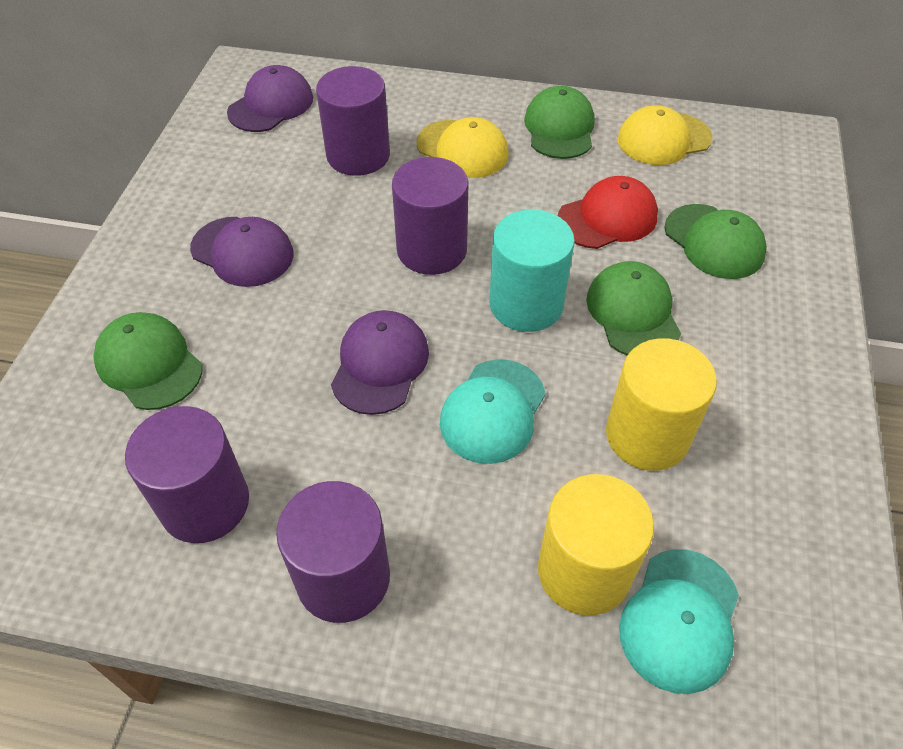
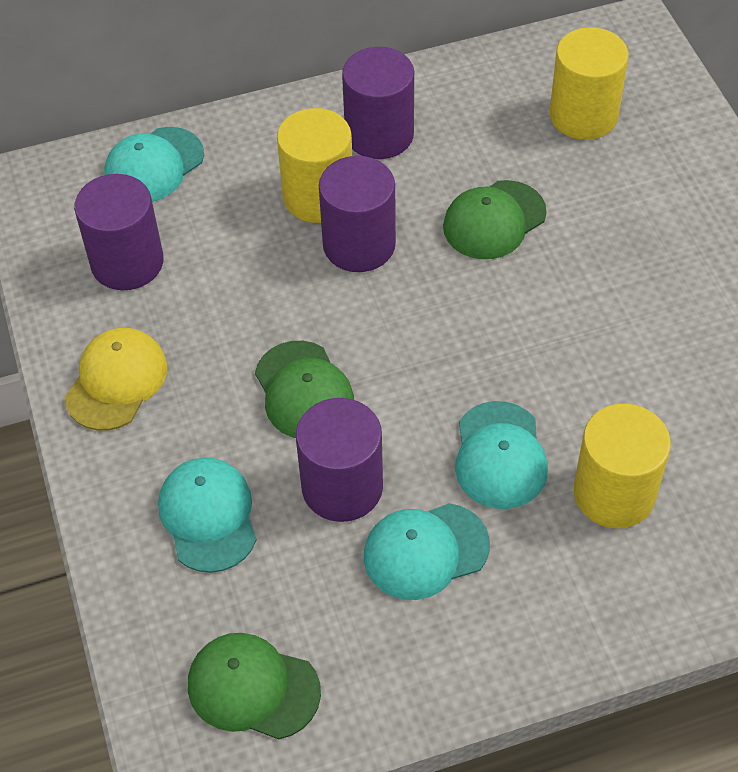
green cap: 4 -> 3
purple cap: 3 -> 0
red cap: 1 -> 0
turquoise cap: 2 -> 4
turquoise cylinder: 1 -> 0
yellow cap: 2 -> 1
yellow cylinder: 2 -> 3

